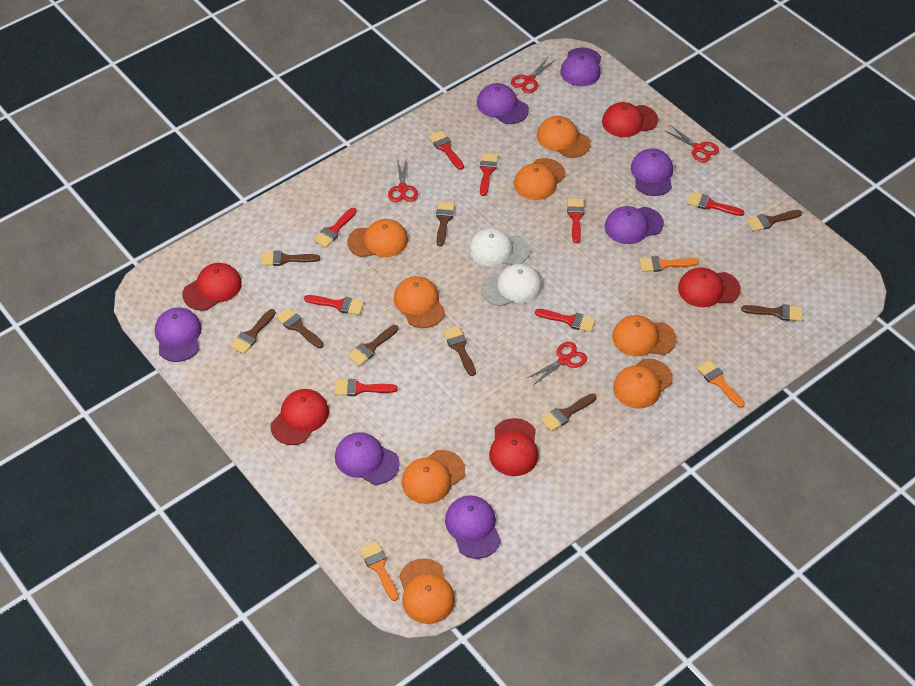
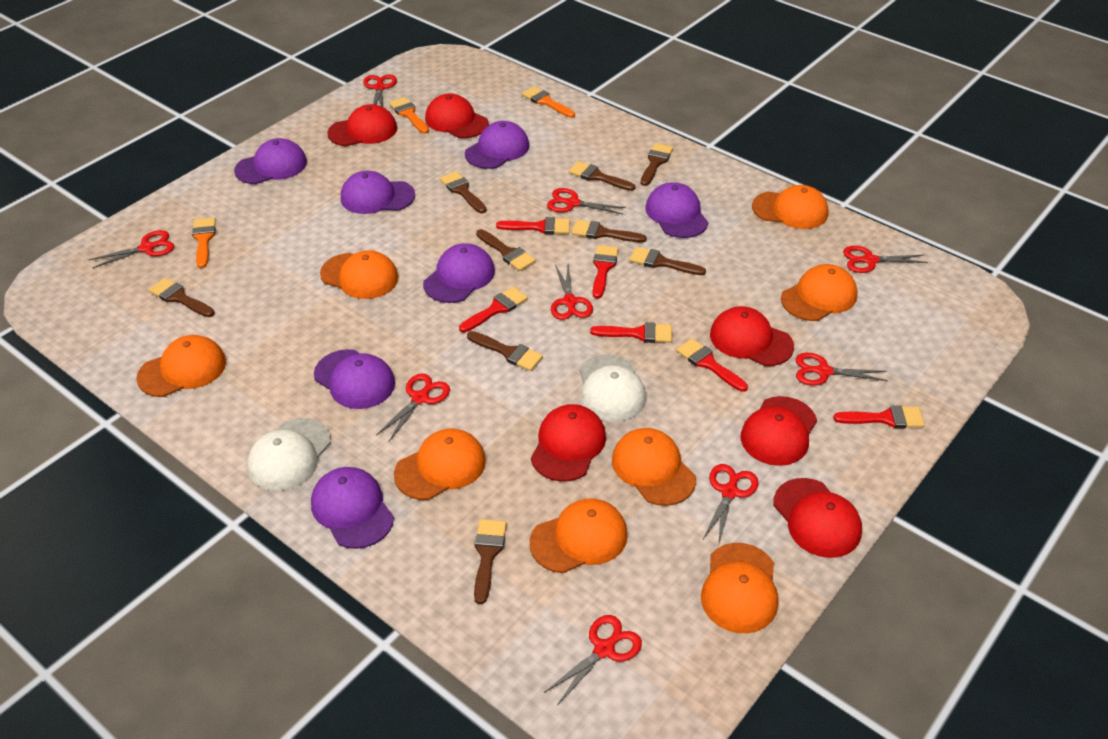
red brush: 8 -> 6
red cap: 5 -> 6
red scissors: 4 -> 9

